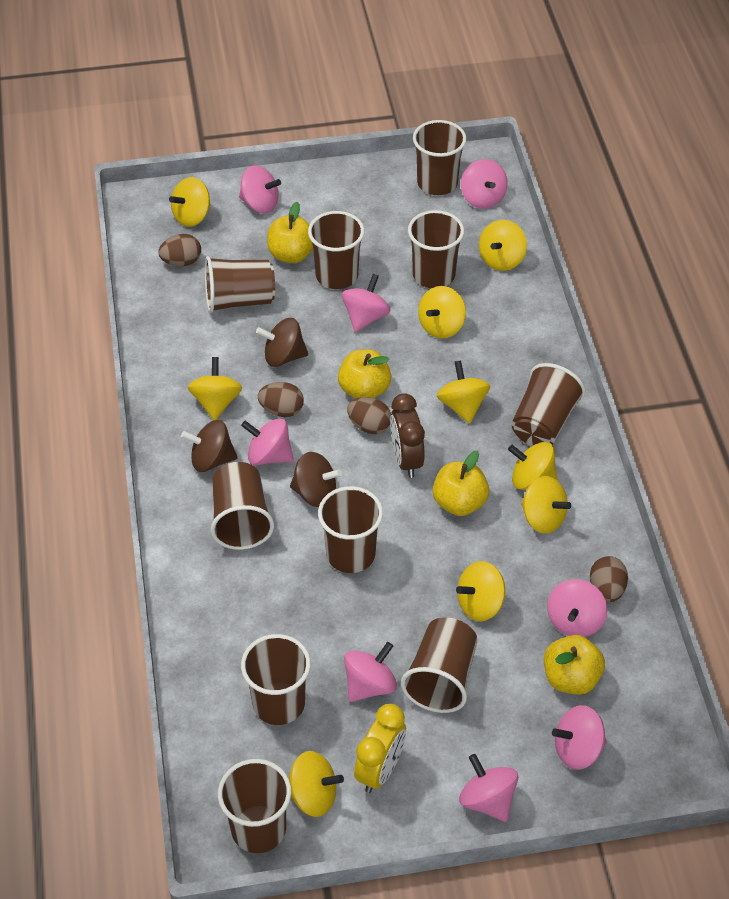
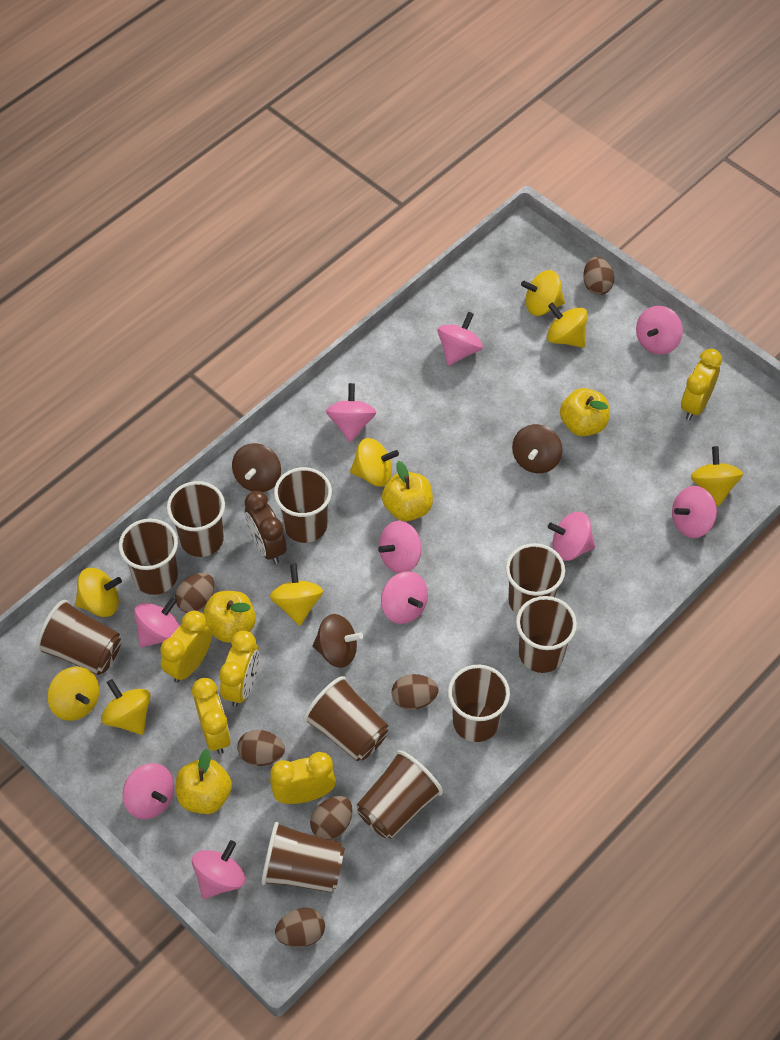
brown egg: 4 -> 6
pink spinning top: 8 -> 10
yellow clock: 1 -> 5
yellow spinning top: 9 -> 8

